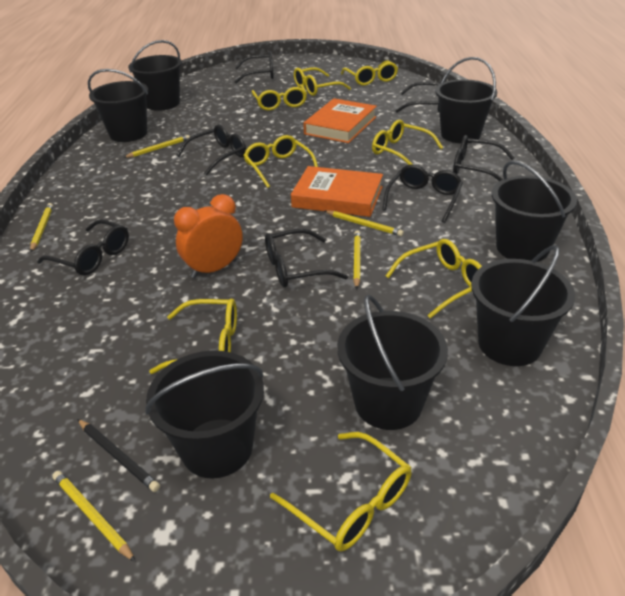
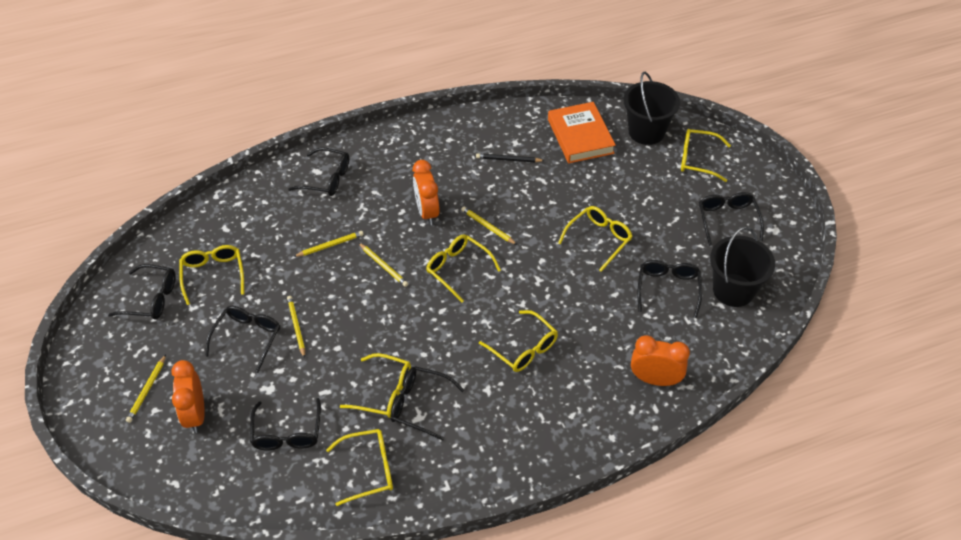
black bucket: 7 -> 2
orange book: 2 -> 1
orange clock: 1 -> 3
yellow glasses: 8 -> 7

